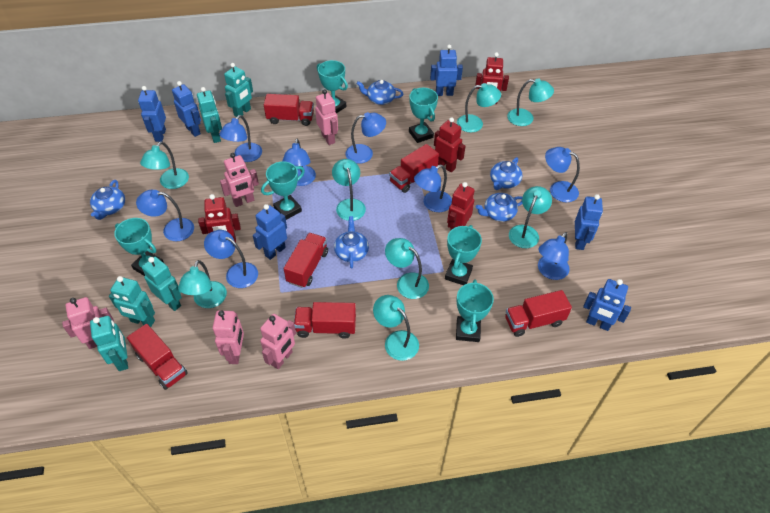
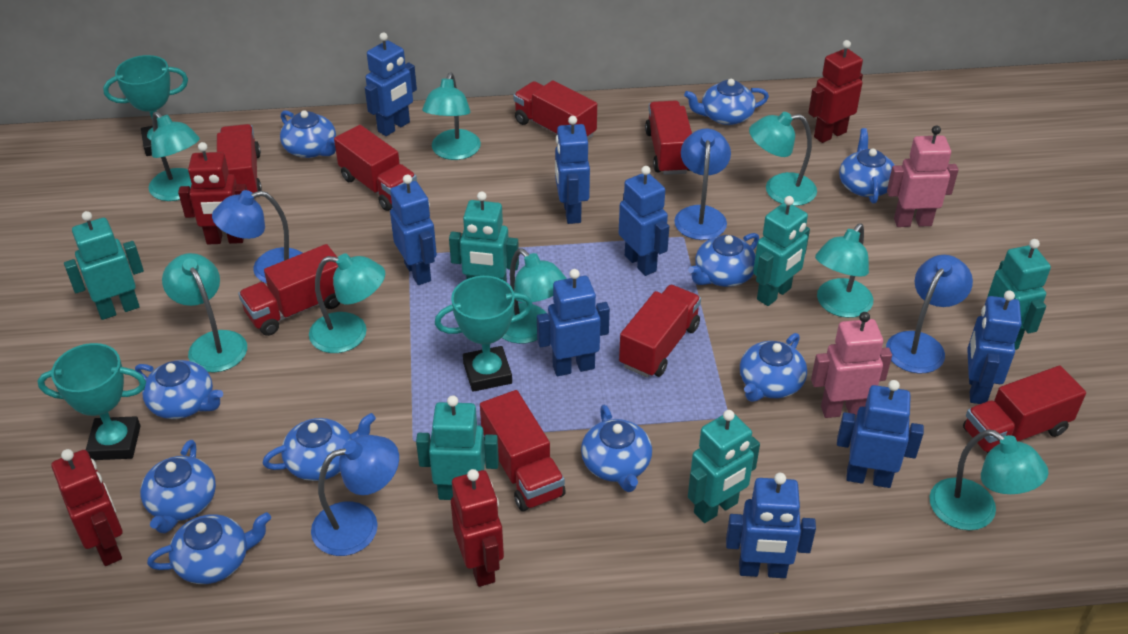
blue lamp: 8 -> 4
blue robot: 6 -> 8
blue teapot: 5 -> 10
pink robot: 5 -> 2
red truck: 6 -> 8
turquoise robot: 5 -> 6
turquoise trophy: 6 -> 3

